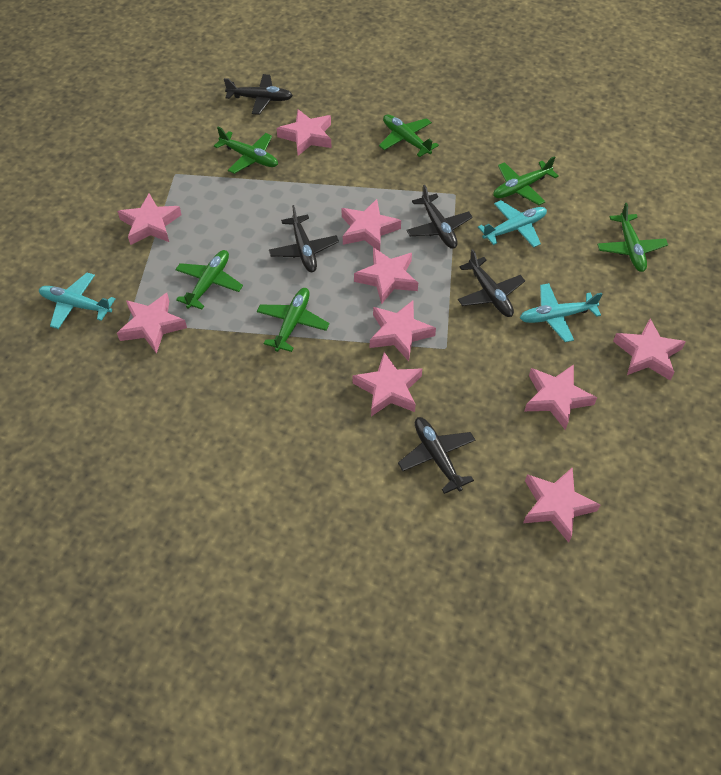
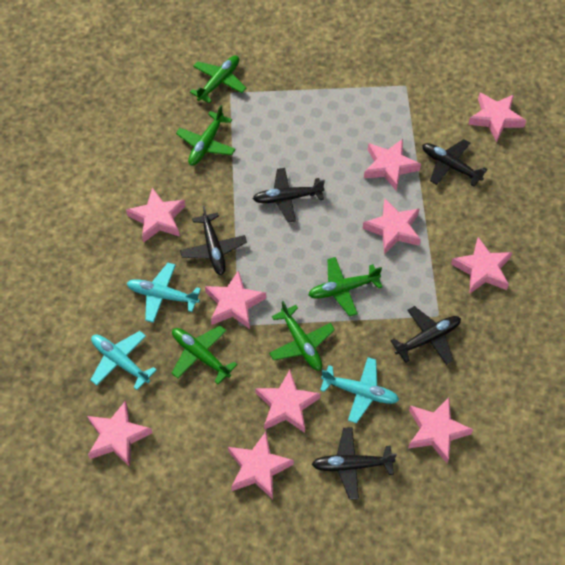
green plane: 6 -> 5

